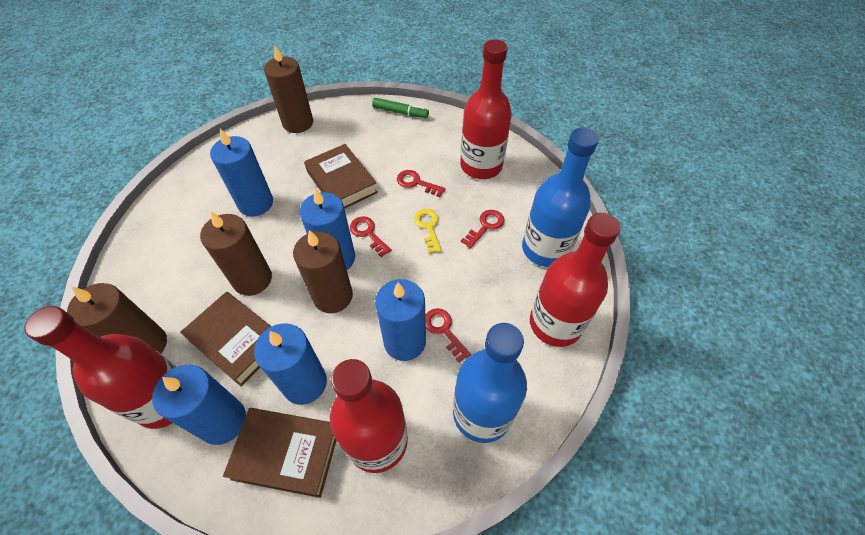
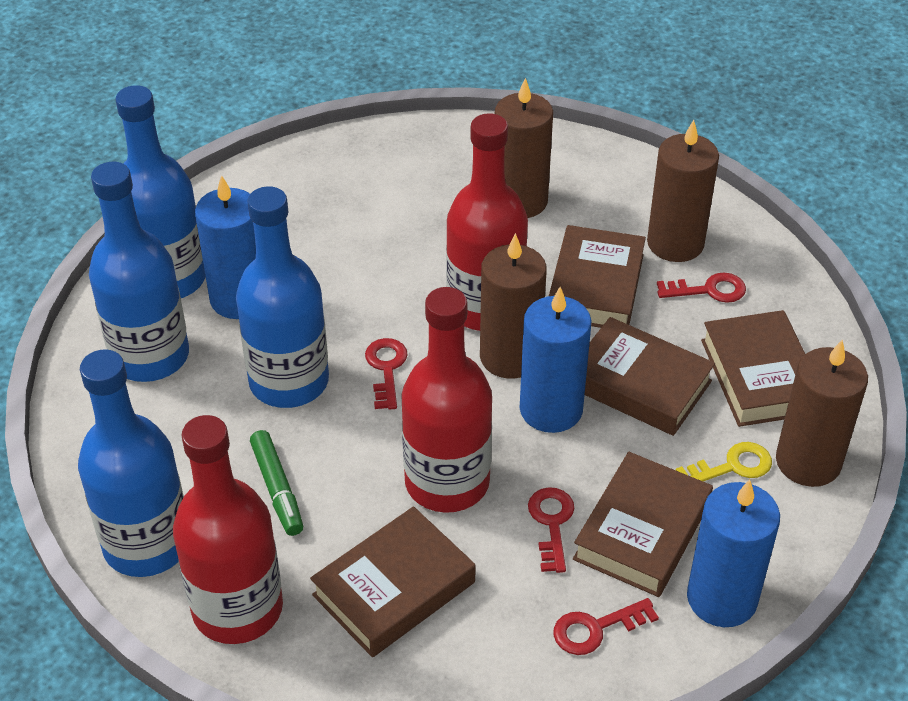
blue bottle: 2 -> 4
blue candle: 5 -> 3
brown book: 3 -> 5
red bottle: 4 -> 3

